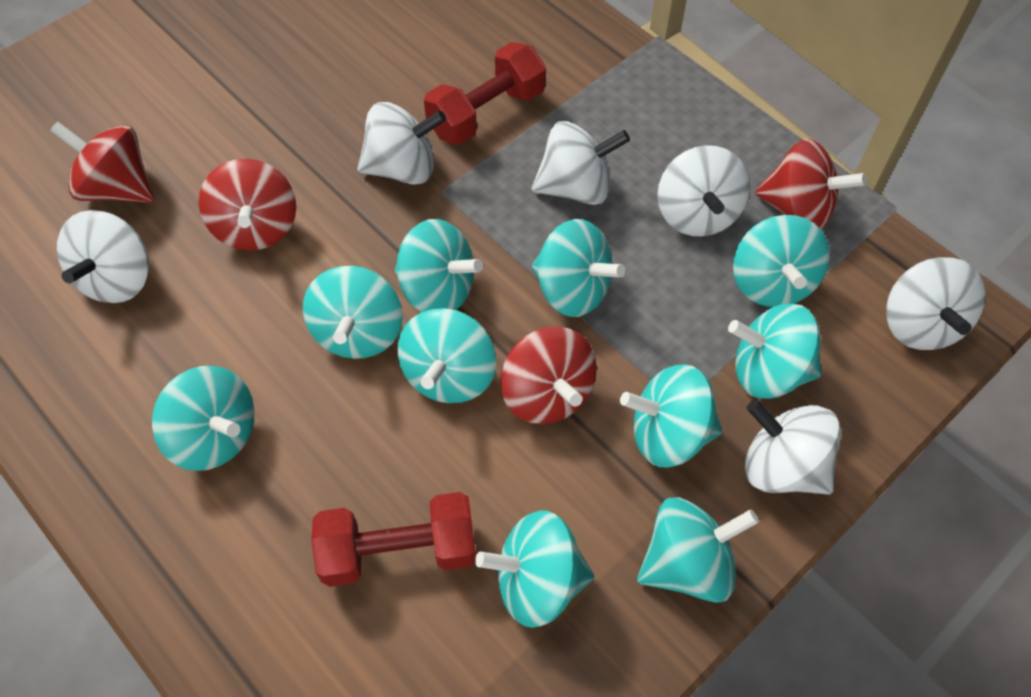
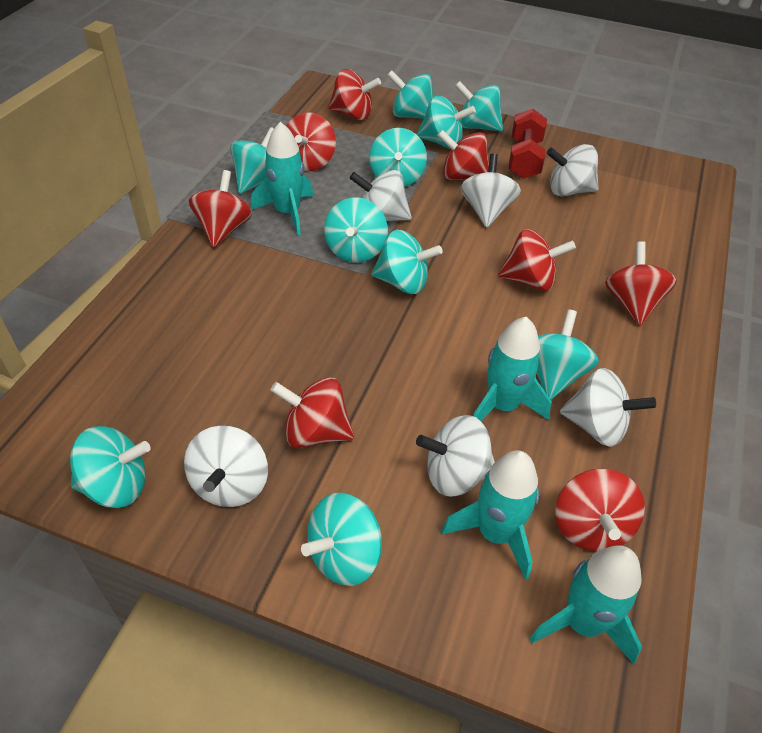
red dumbbell: 2 -> 1
red spinning top: 4 -> 8
turquoise rocket: 0 -> 4

